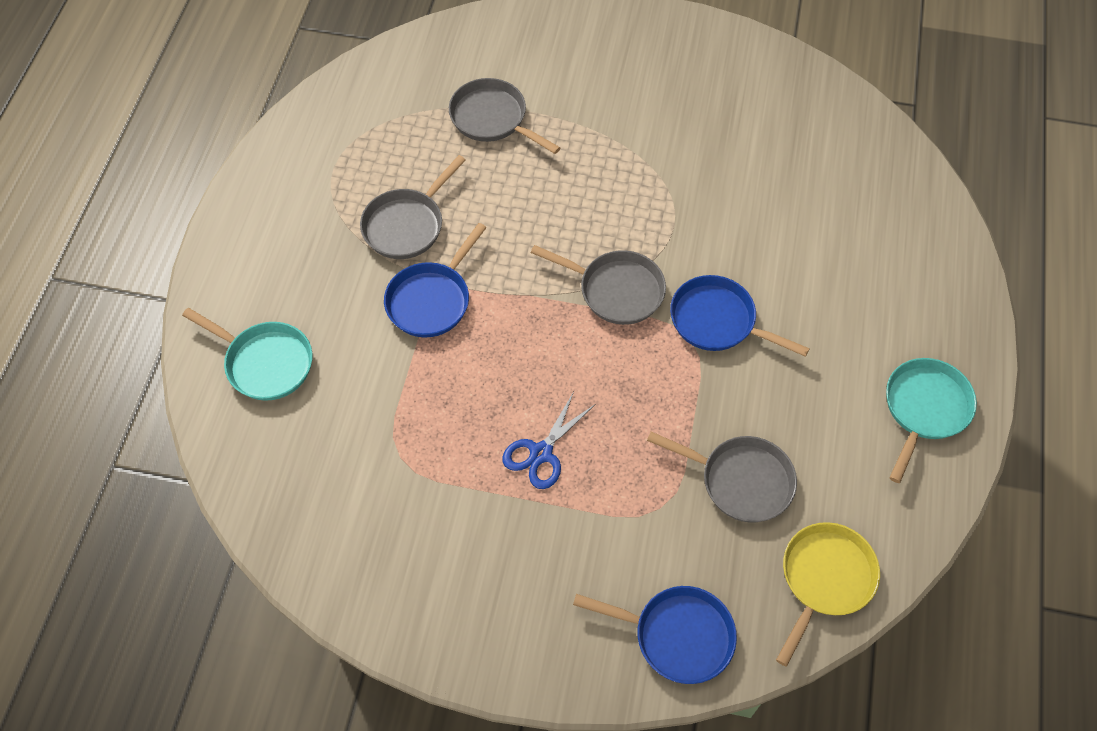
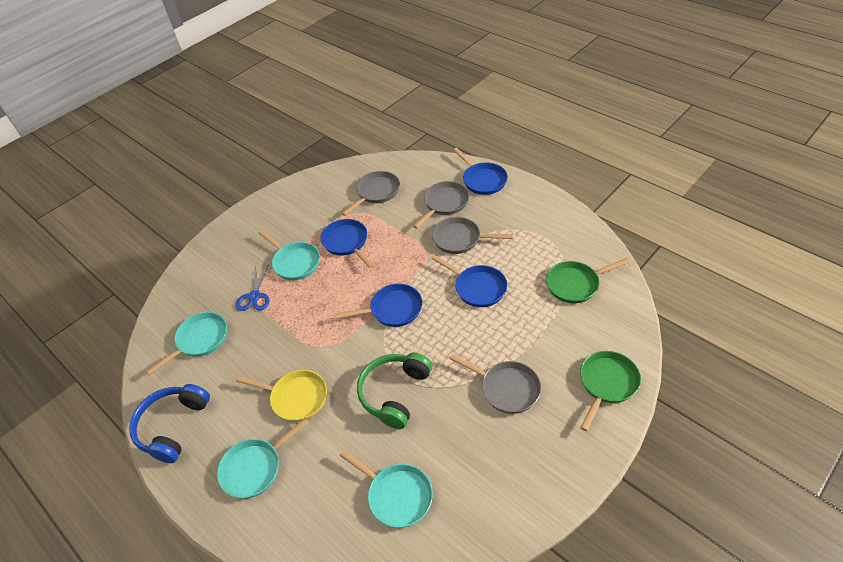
blue headphones: 0 -> 1
blue pan: 3 -> 4
green headphones: 0 -> 1
green pan: 0 -> 2
turquoise pan: 2 -> 4

